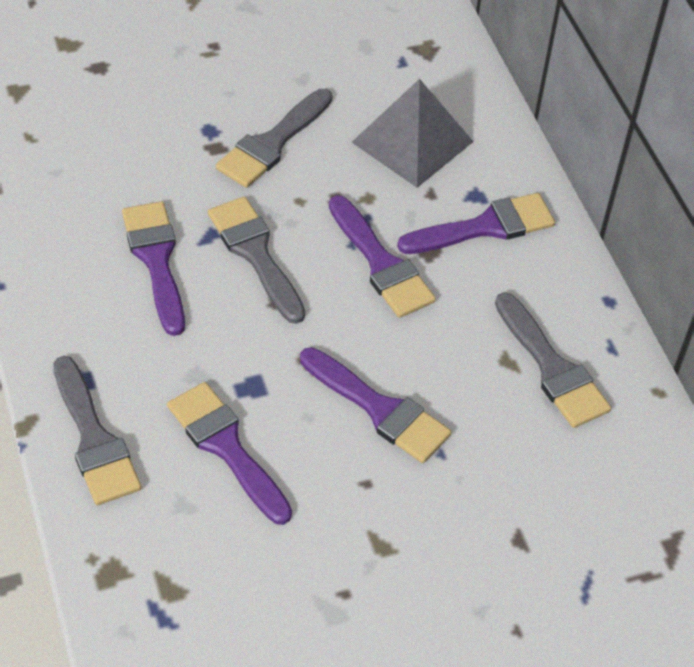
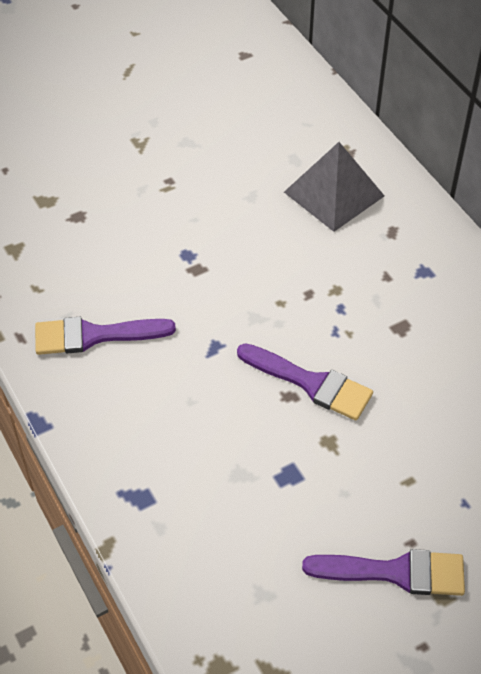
grey brush: 4 -> 0
purple brush: 5 -> 3

